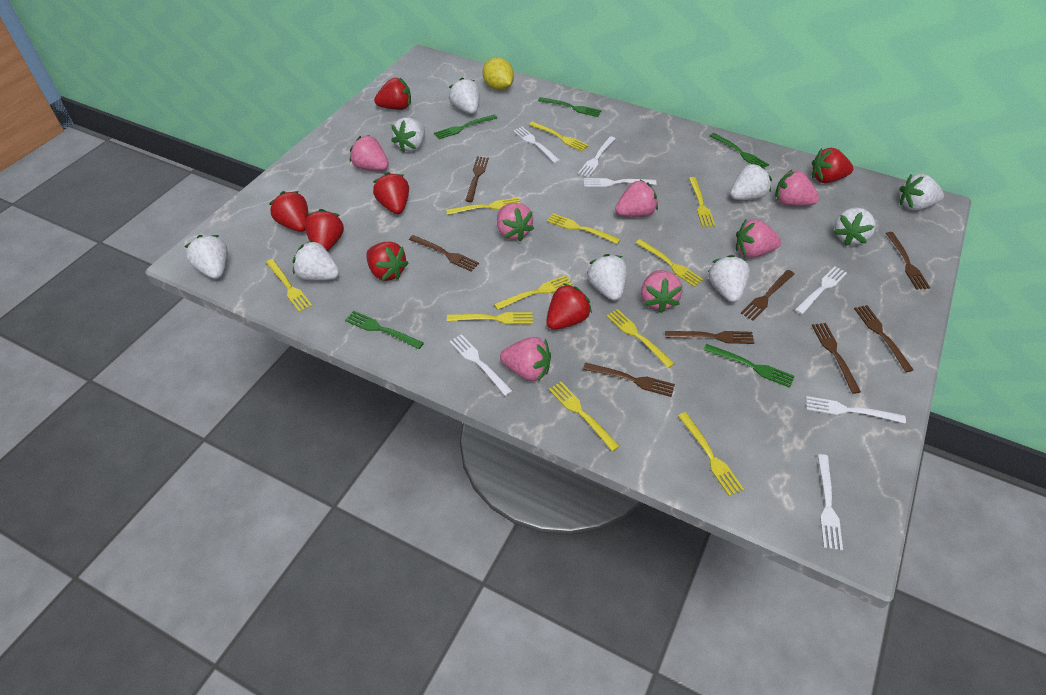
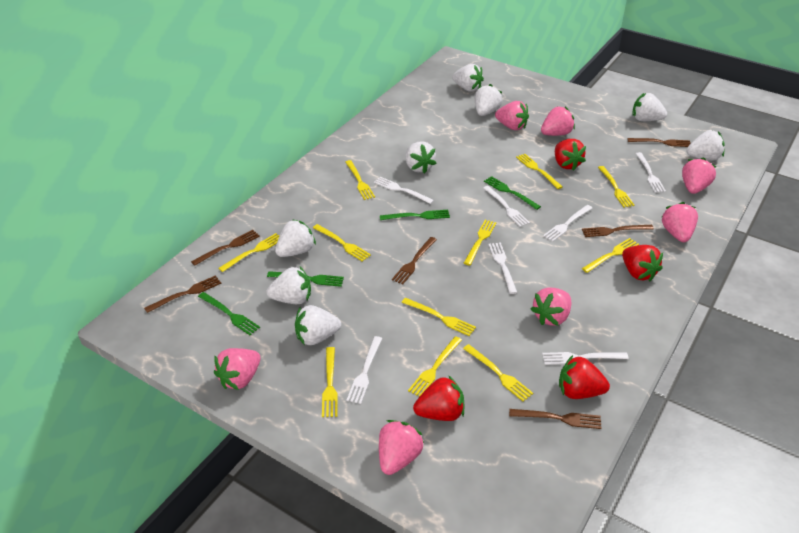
brown fork: 8 -> 6
green fork: 5 -> 4
red strawberry: 7 -> 4
white strawberry: 9 -> 8
yellow lemon: 1 -> 0

